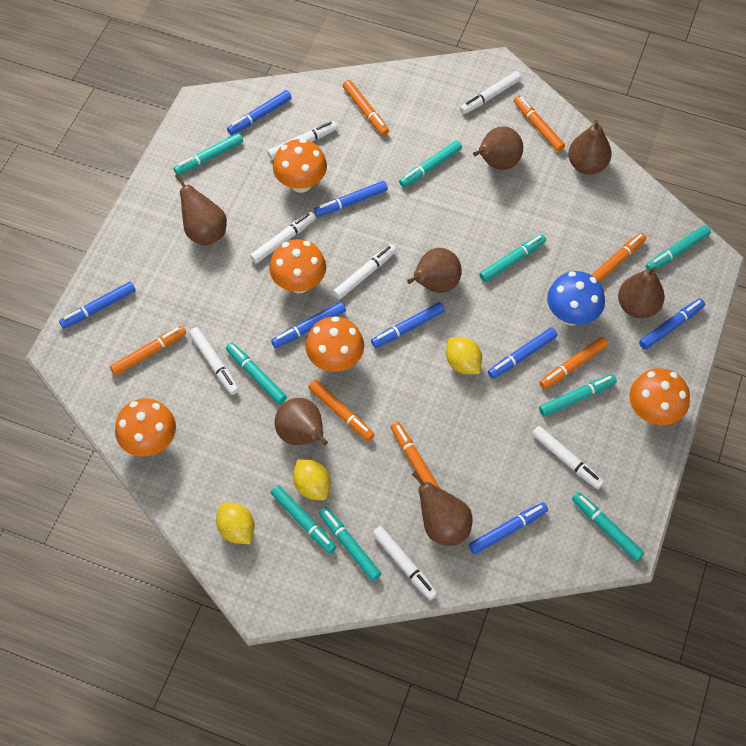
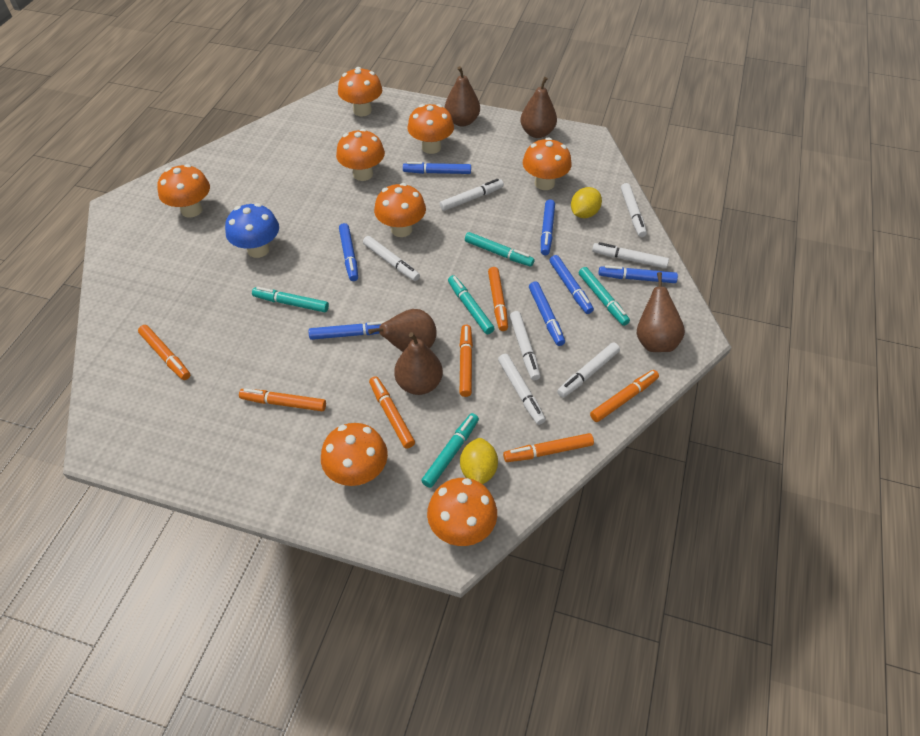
blue marker: 8 -> 7
brown pear: 7 -> 5
orange mushroom: 5 -> 8
turquoise marker: 9 -> 5
yellow lemon: 3 -> 2

